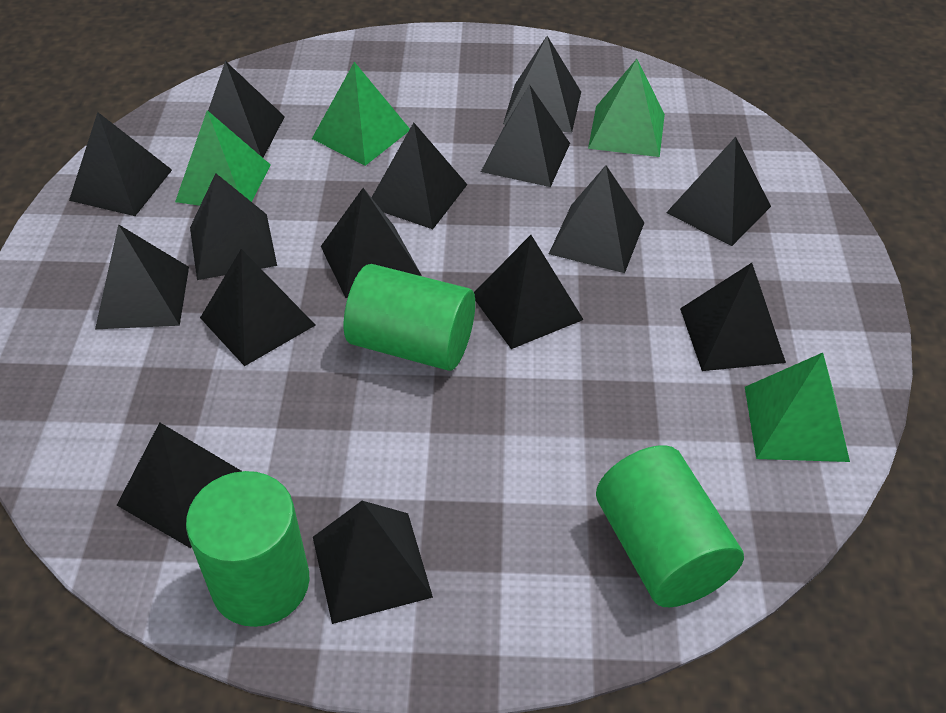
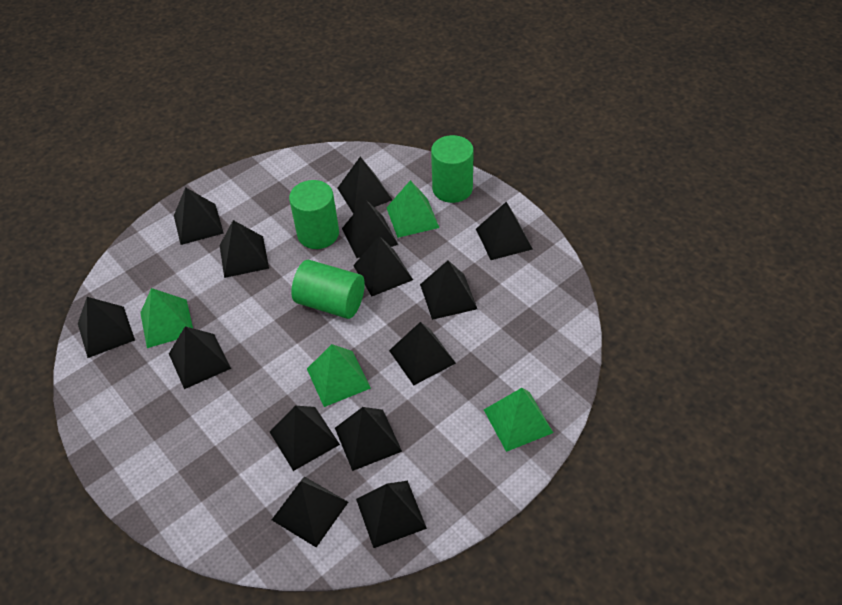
black pyramid: 15 -> 14

